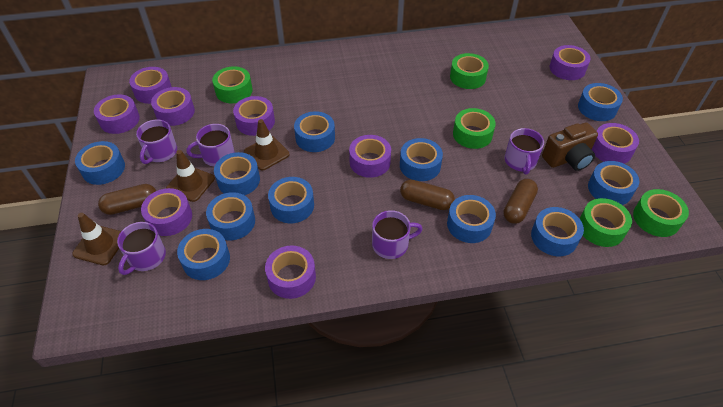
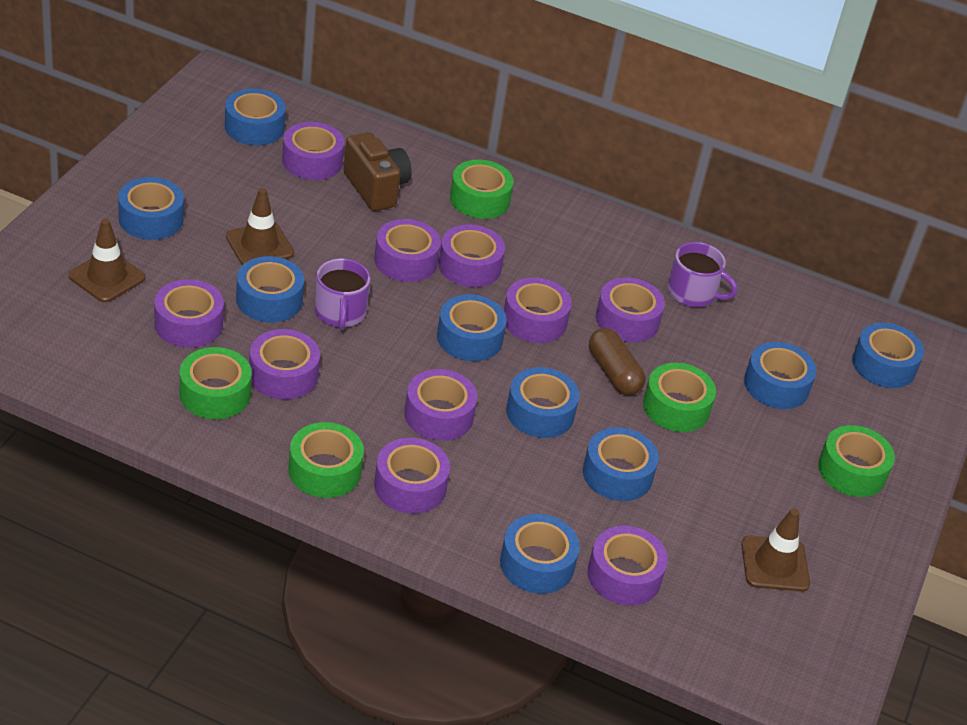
blue tape: 11 -> 9
brown capsule: 3 -> 1
purple mug: 5 -> 2
purple tape: 9 -> 10

